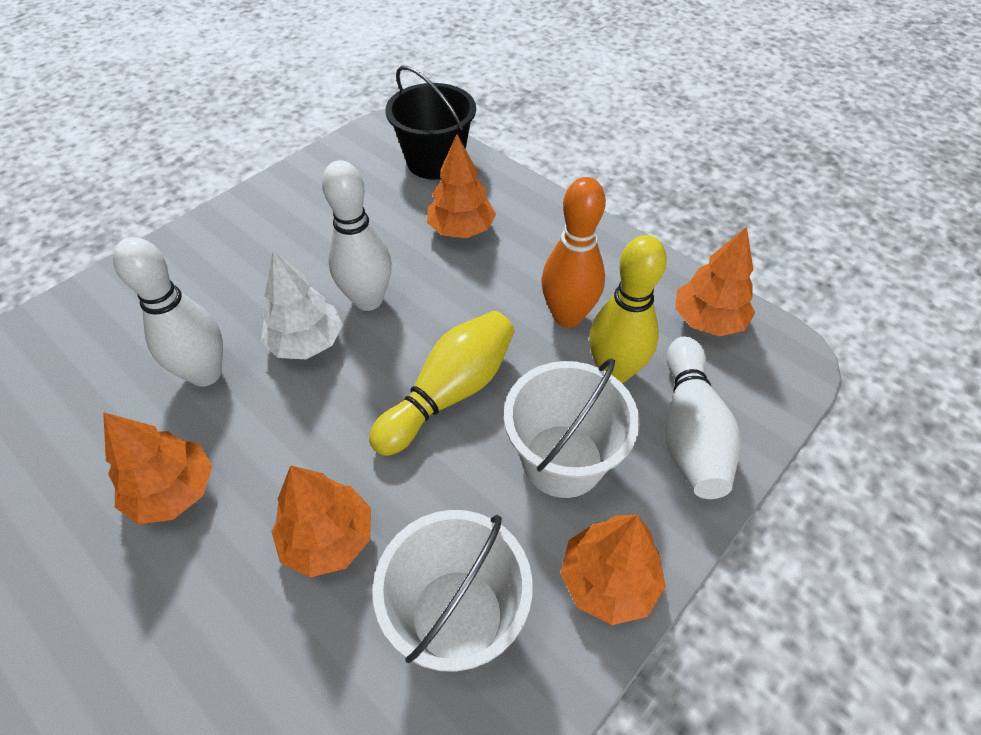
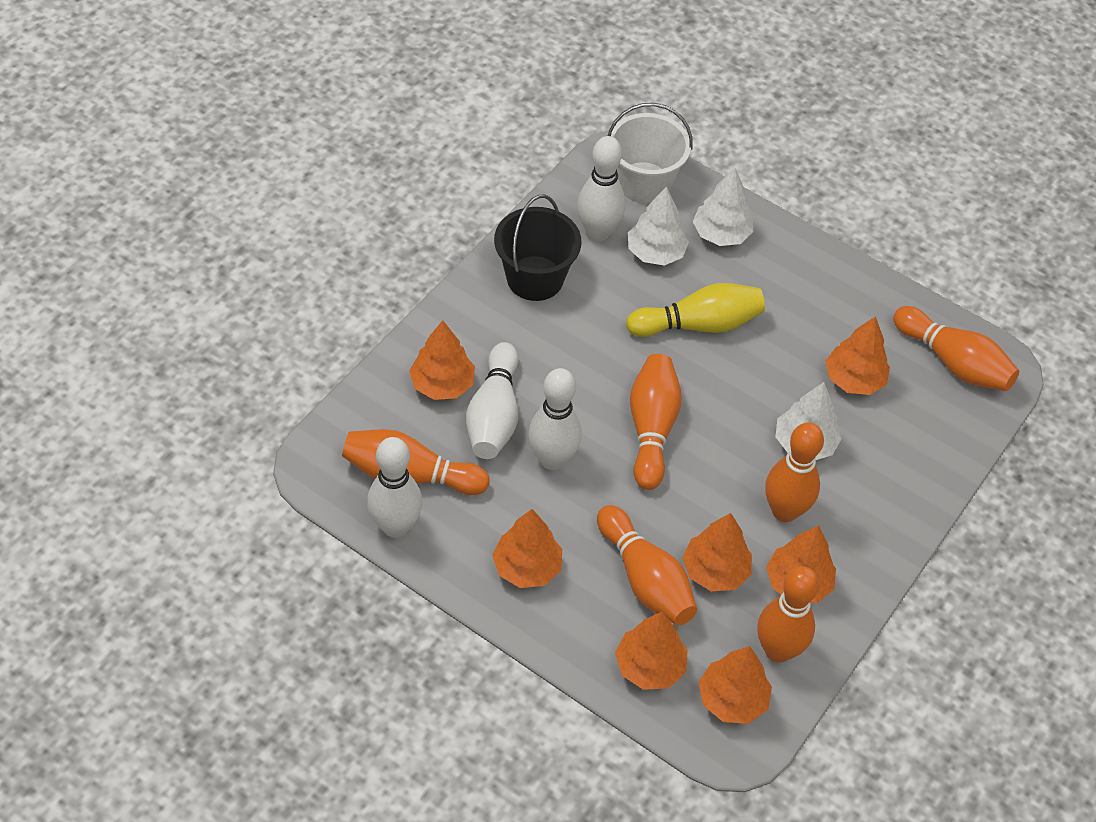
orange bowling pin: 1 -> 6
orange tree: 5 -> 7
white bowling pin: 3 -> 4
white bucket: 2 -> 1
white tree: 1 -> 3
yellow bowling pin: 2 -> 1

